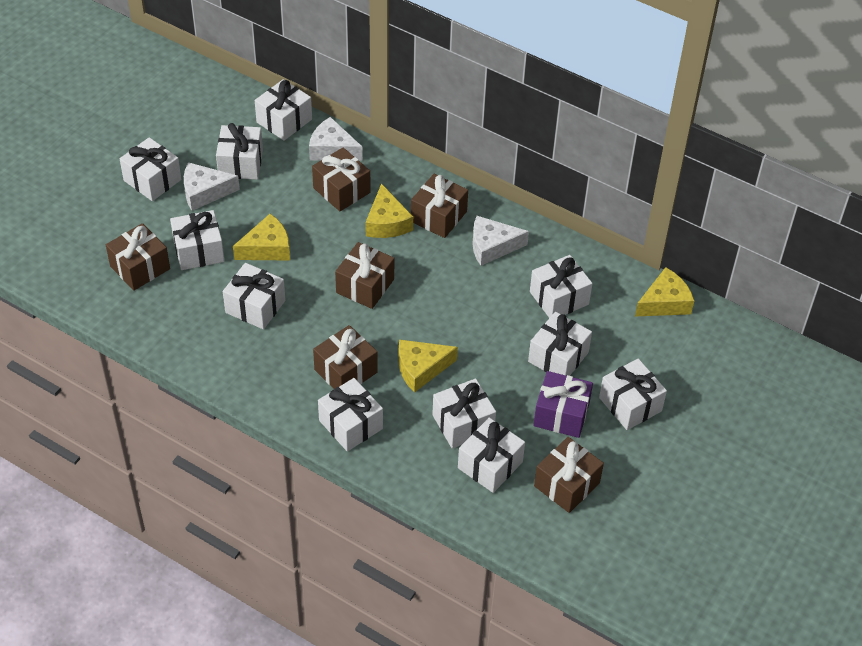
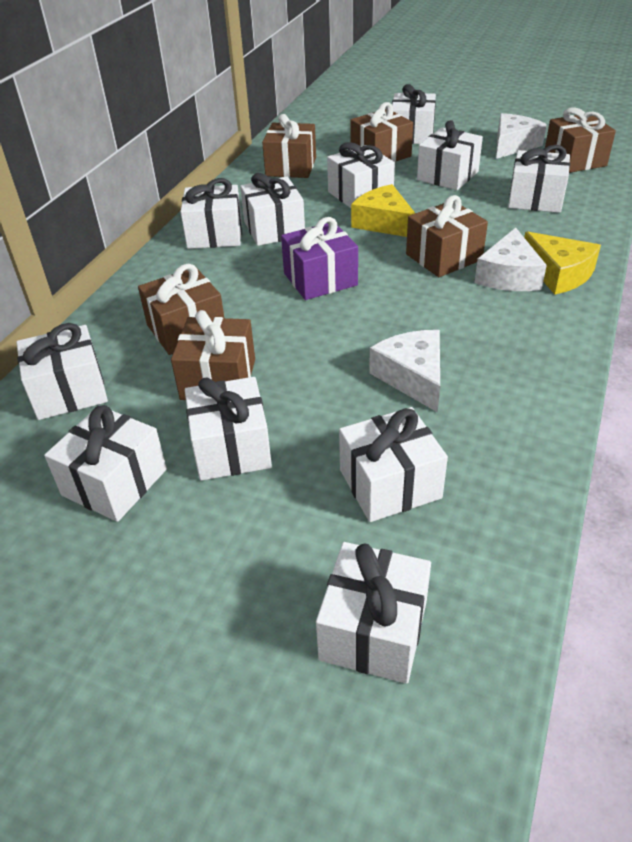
yellow cheese: 4 -> 2

